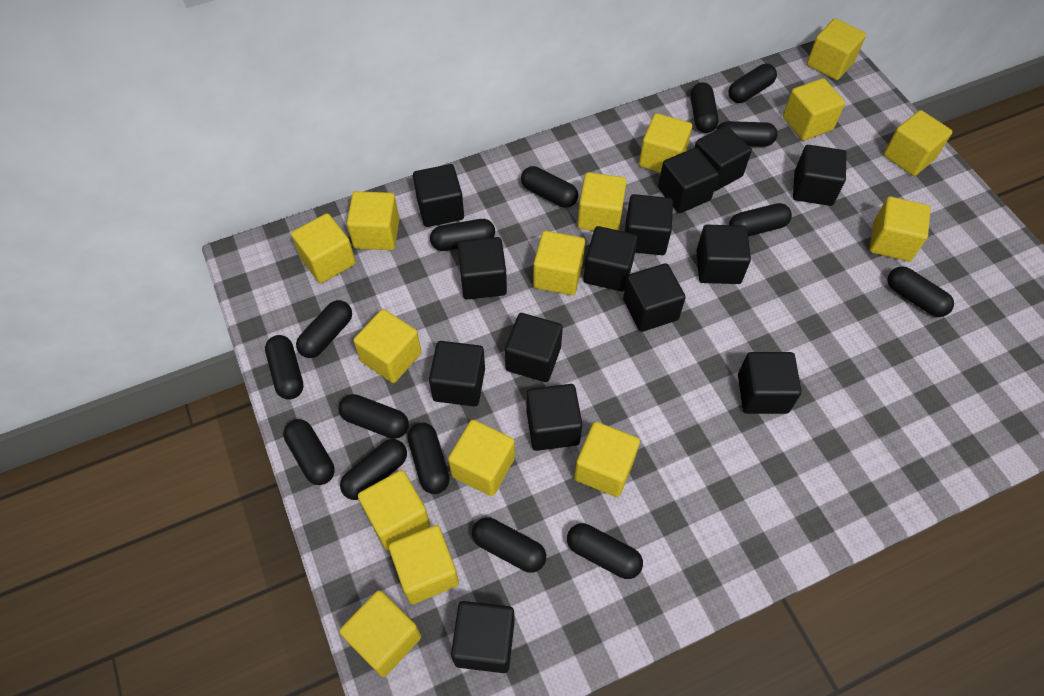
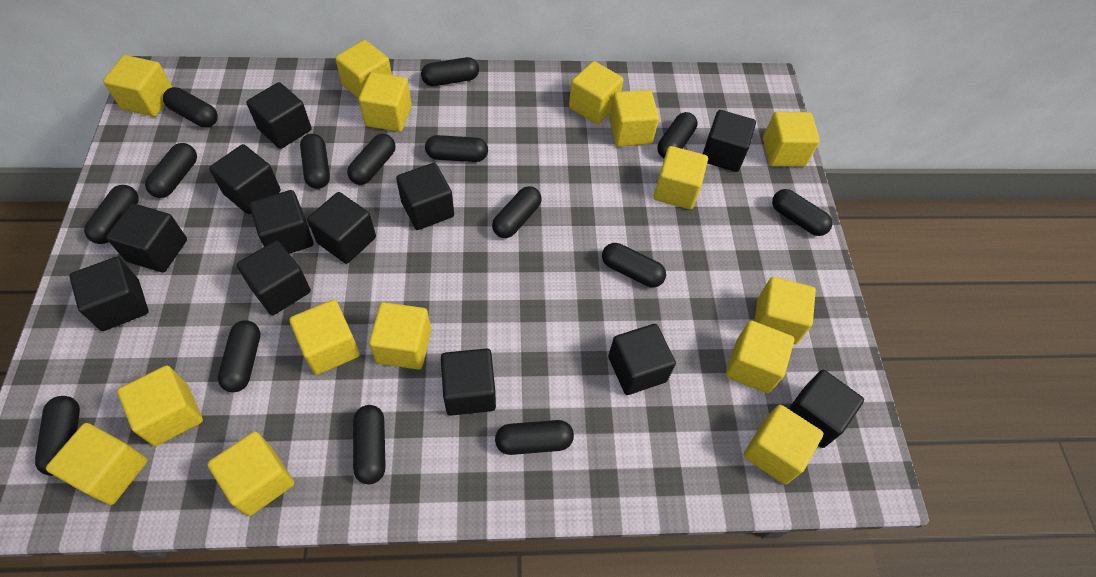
black cube: 14 -> 12

